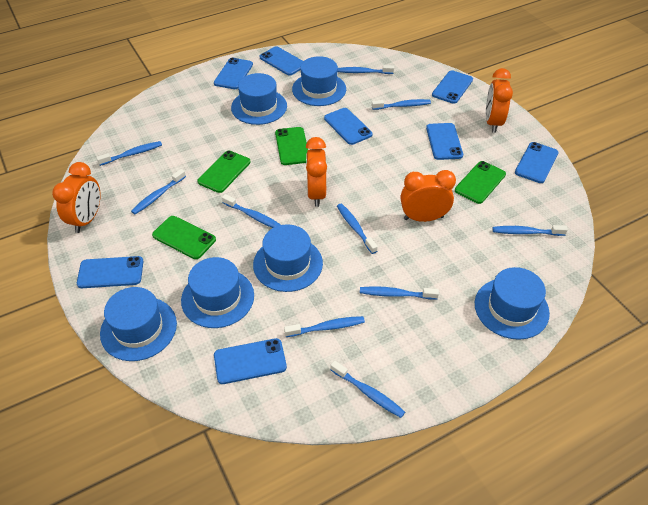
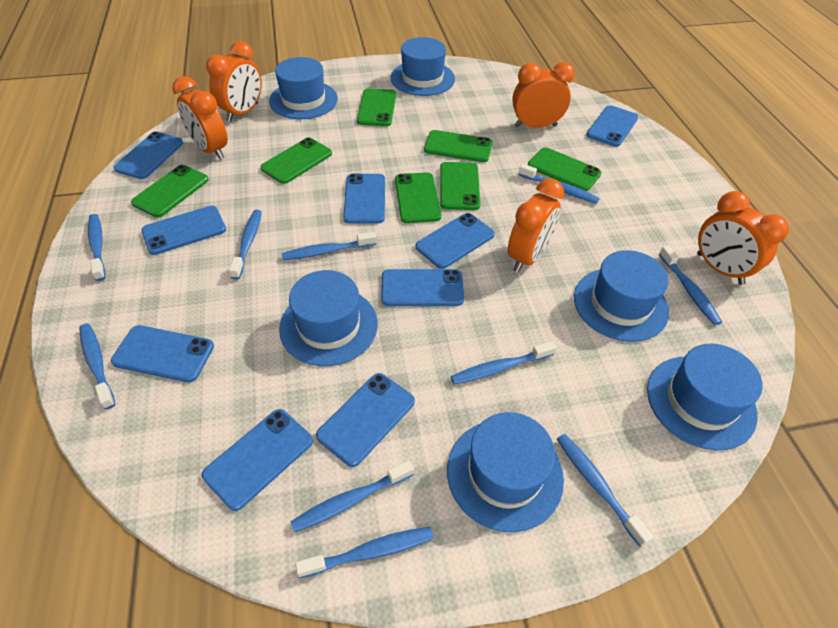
blue phone: 8 -> 9
green phone: 4 -> 7
orange clock: 4 -> 5

